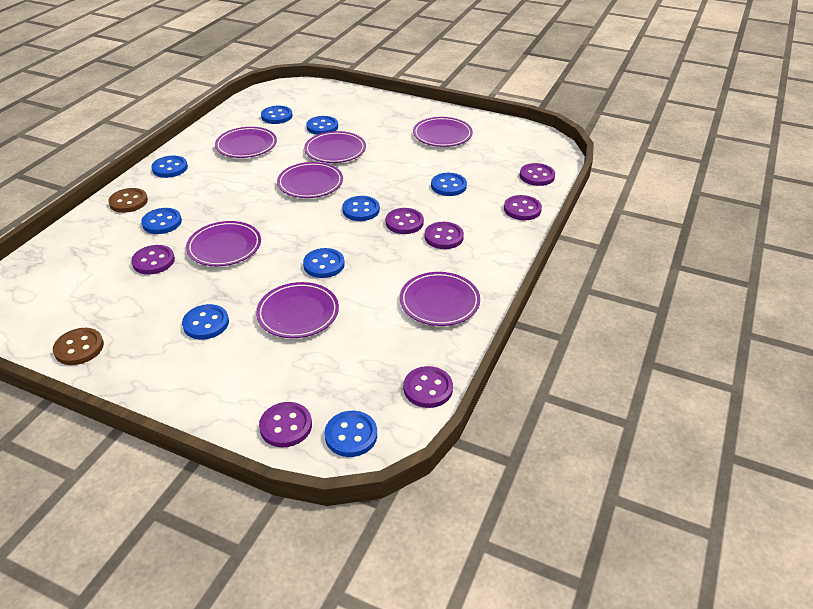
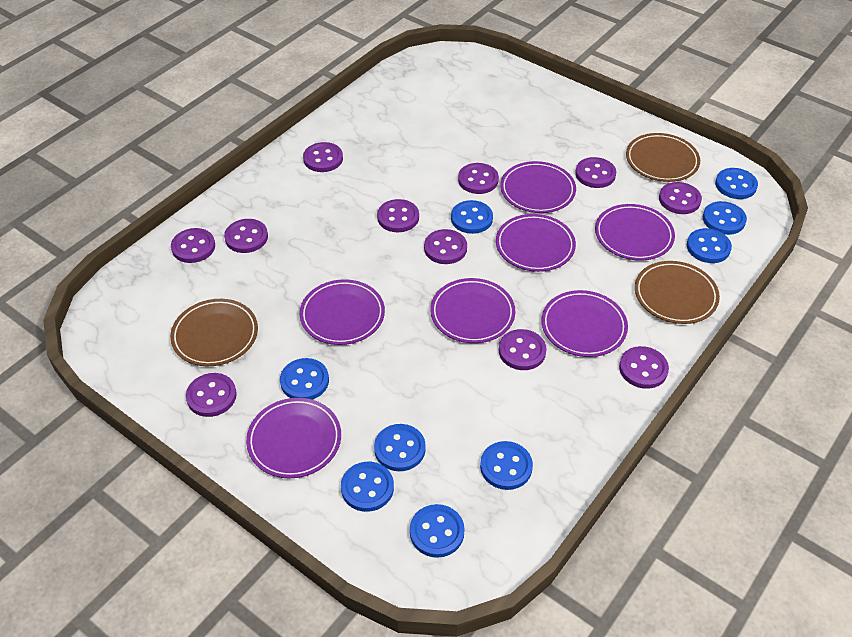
brown button: 2 -> 0
brown plate: 0 -> 3
purple button: 7 -> 11

